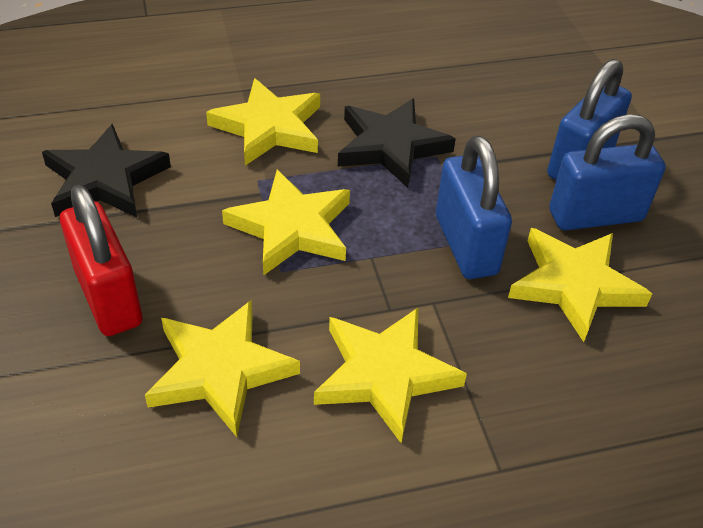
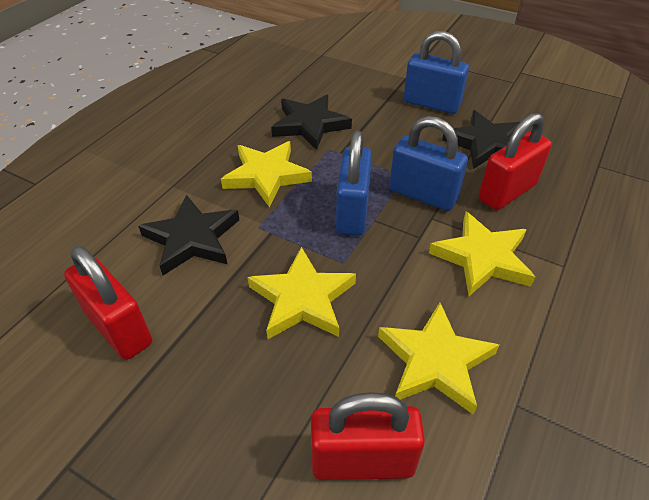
black star: 2 -> 3
red padlock: 1 -> 3
yellow star: 5 -> 4

